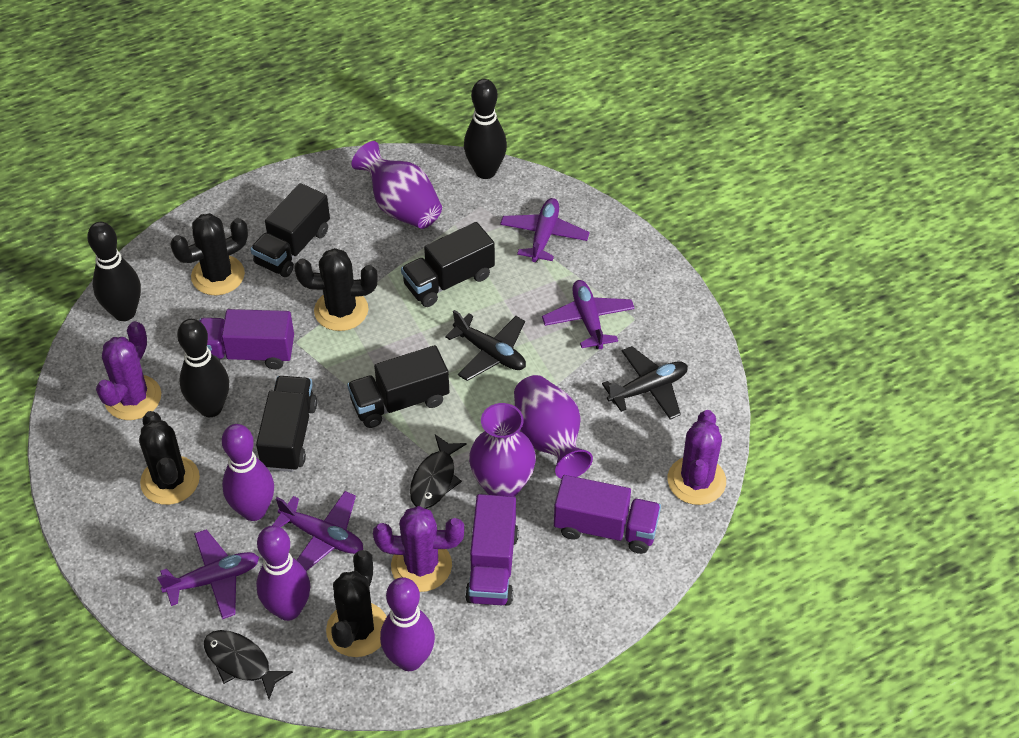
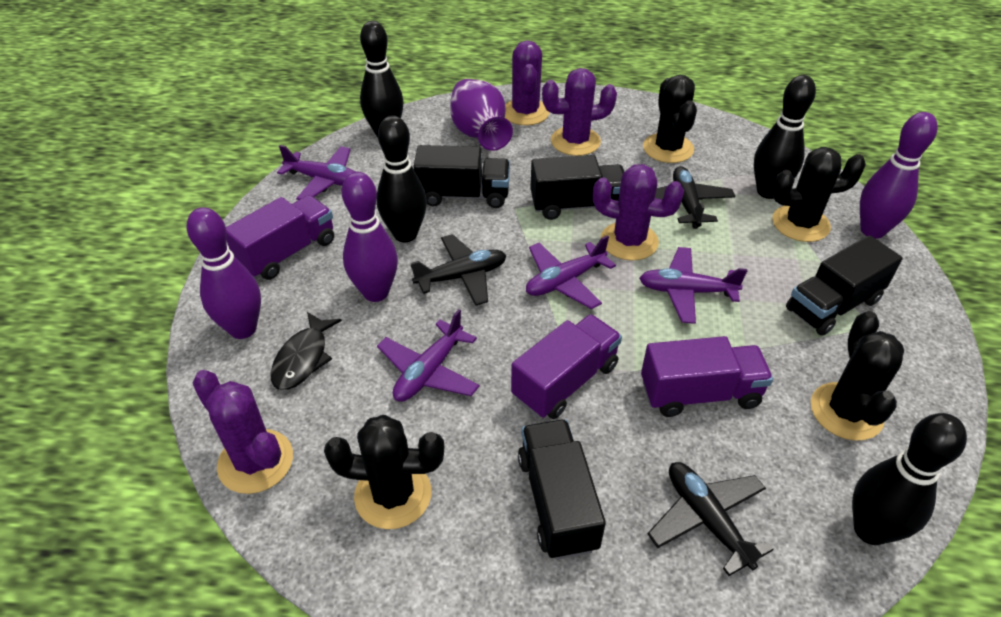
black bowling pin: 3 -> 4
black fish: 2 -> 1
black plane: 2 -> 3
purple cactus: 3 -> 4
purple vase: 3 -> 1

